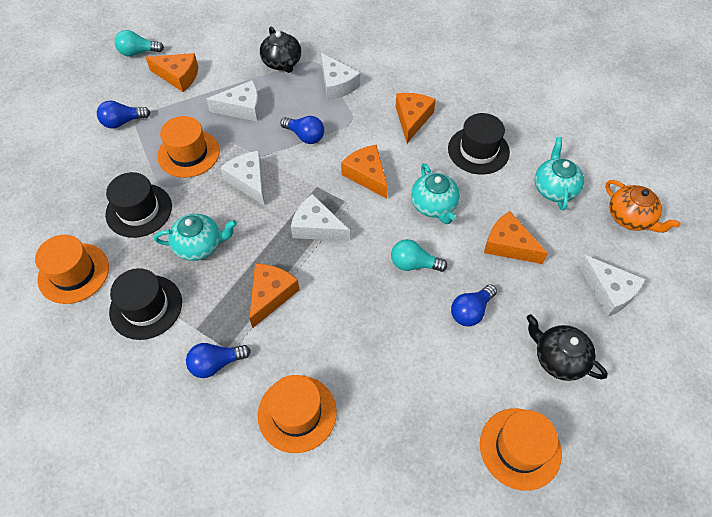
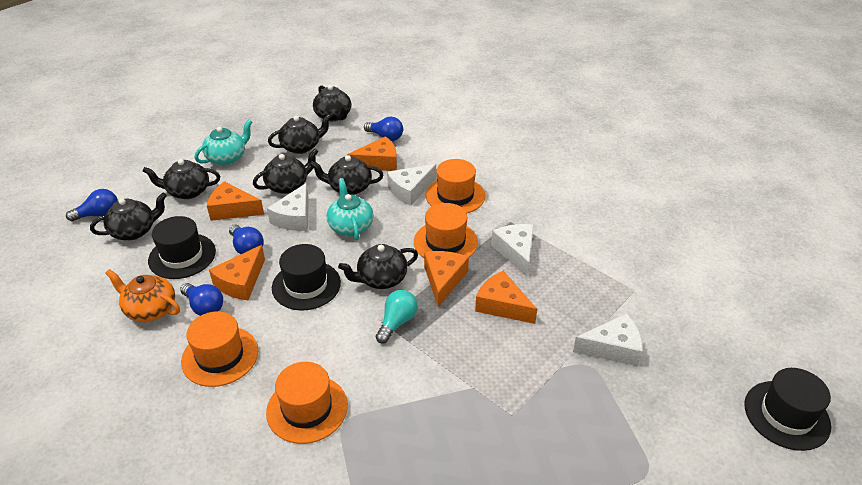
black teapot: 2 -> 7
turquoise light bulb: 2 -> 1
turquoise teapot: 3 -> 2
white cheese: 5 -> 4

